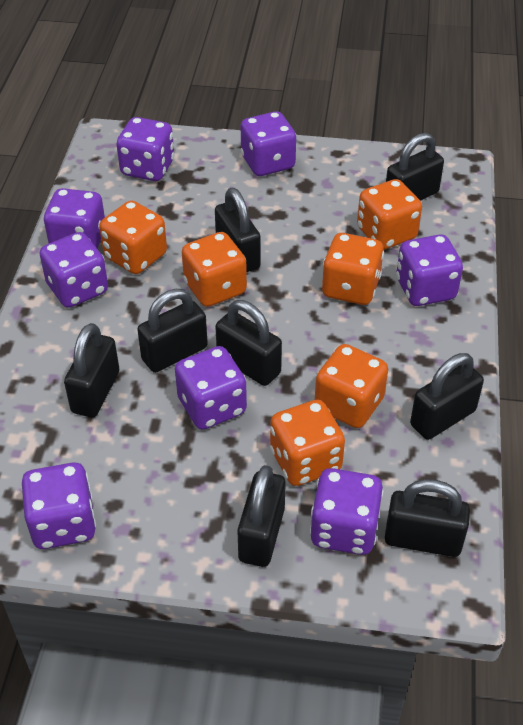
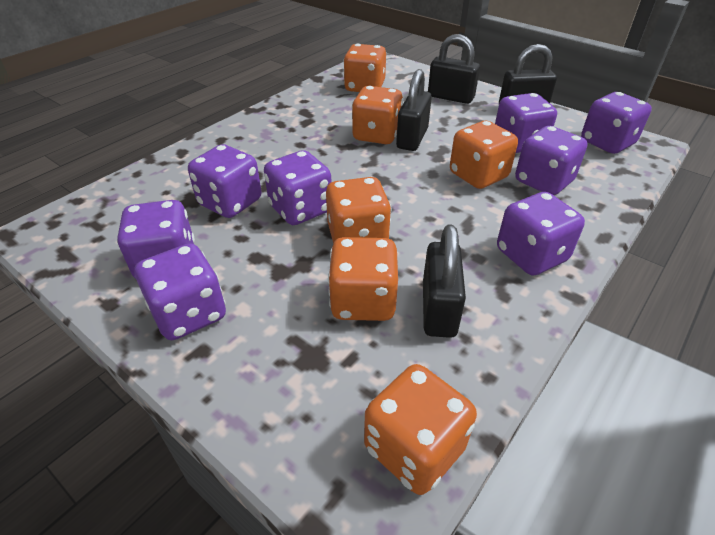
black padlock: 8 -> 4

